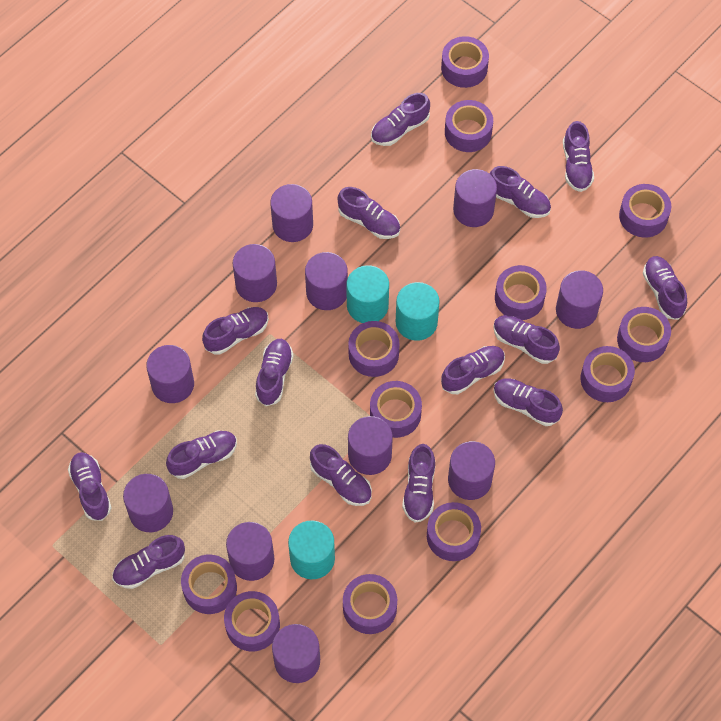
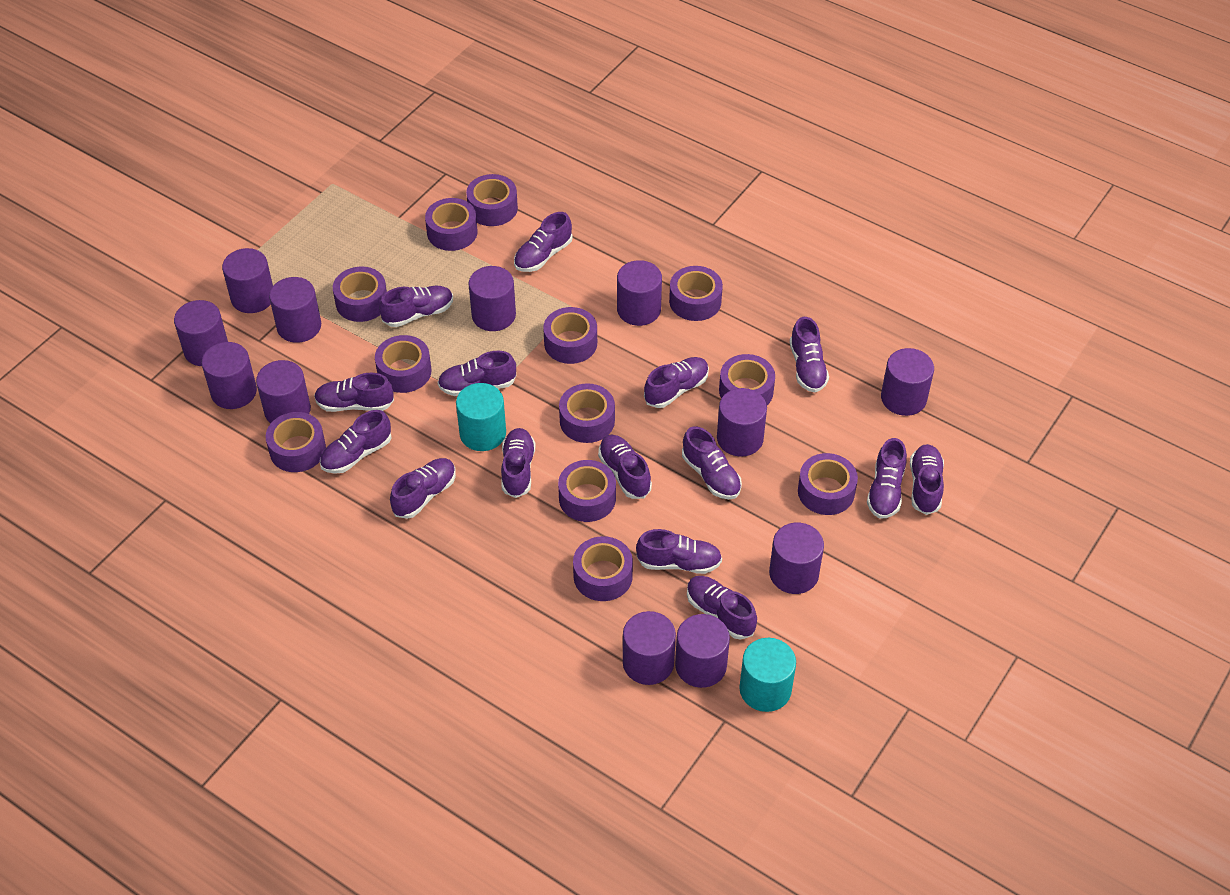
purple cylinder: 11 -> 12
turquoise cylinder: 3 -> 2

